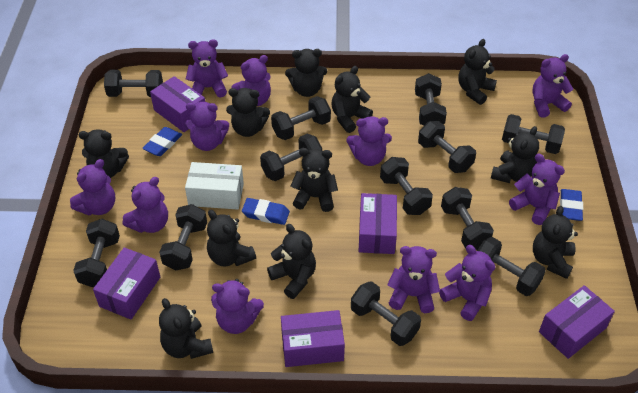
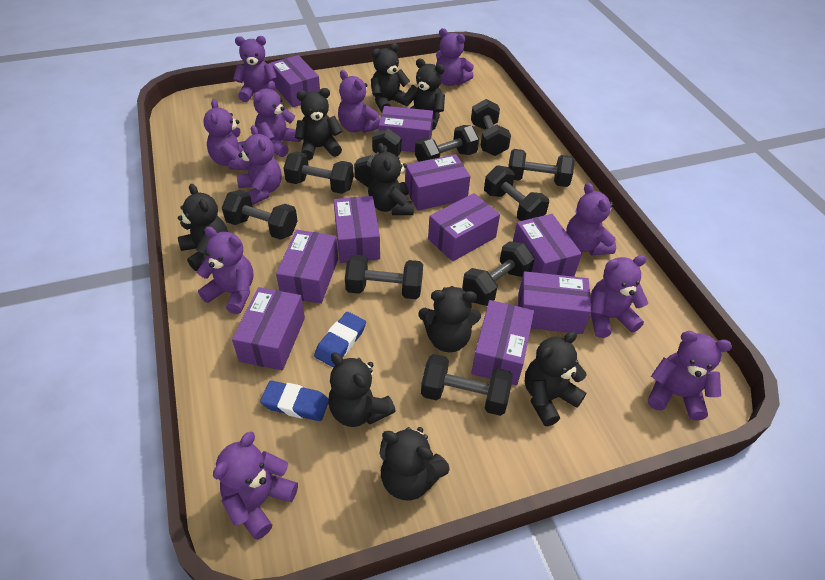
black dumbbell: 12 -> 10
black teddy bear: 11 -> 9
blue eraser: 3 -> 2
purple box: 5 -> 10
white box: 1 -> 0

